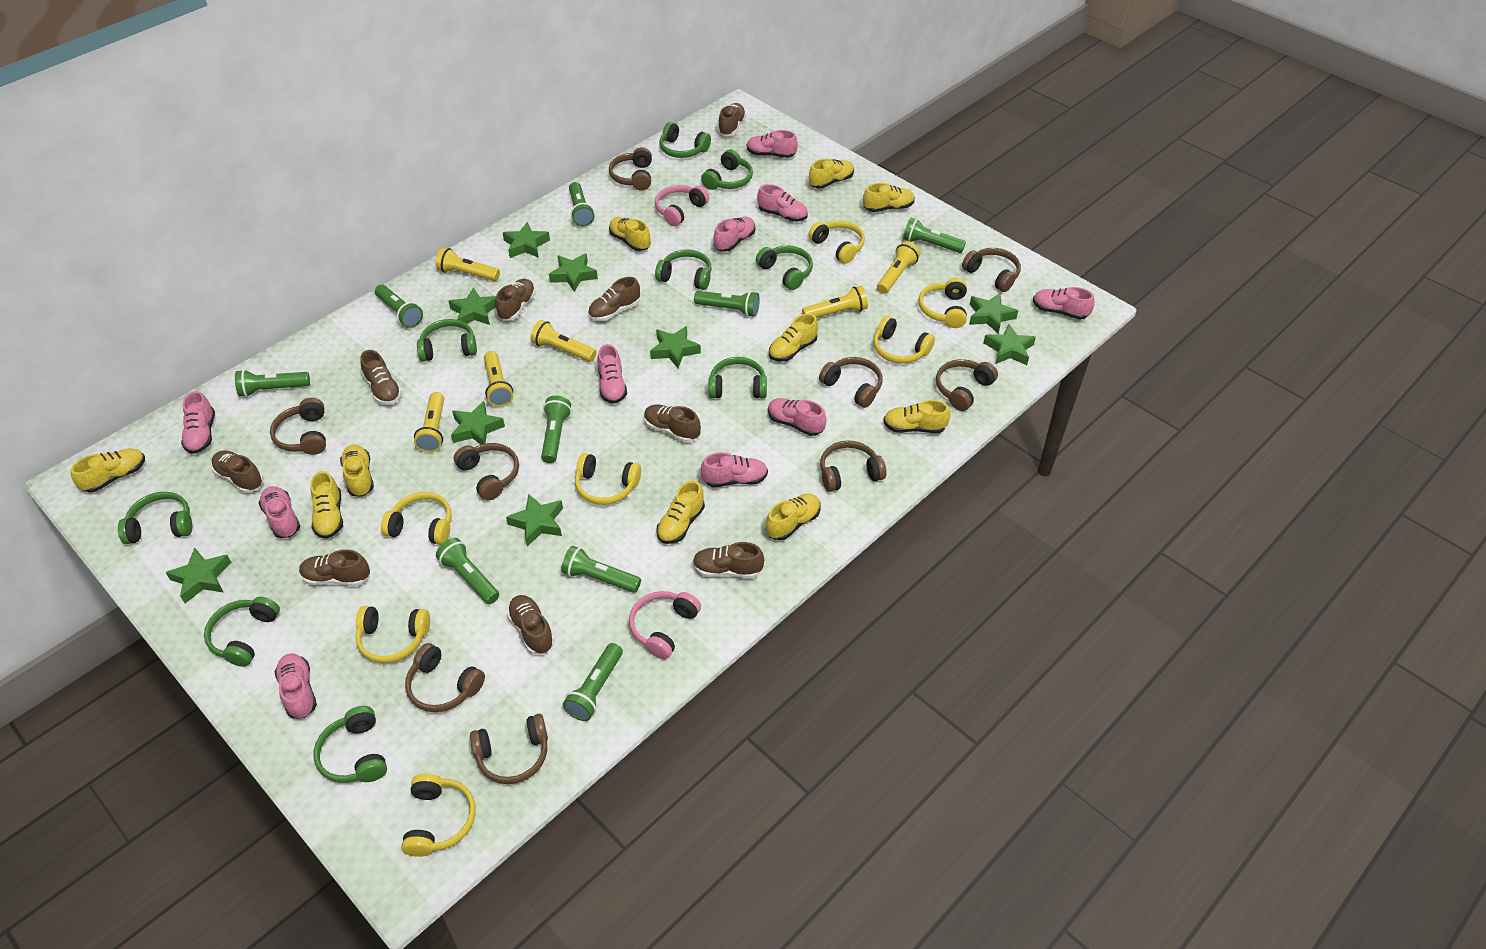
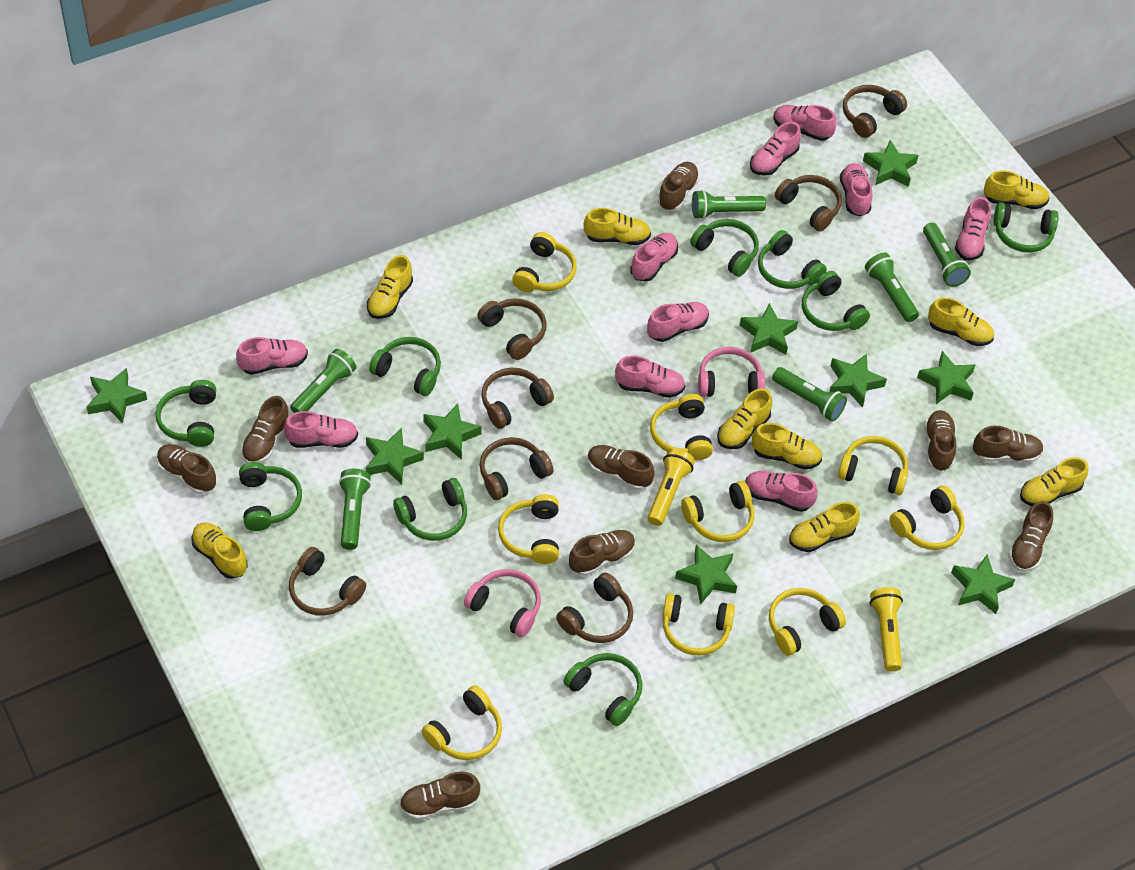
brown headphones: 9 -> 7
green flashlight: 9 -> 6
yellow flashlight: 6 -> 2
yellow headphones: 7 -> 9
yellow shoe: 10 -> 9

